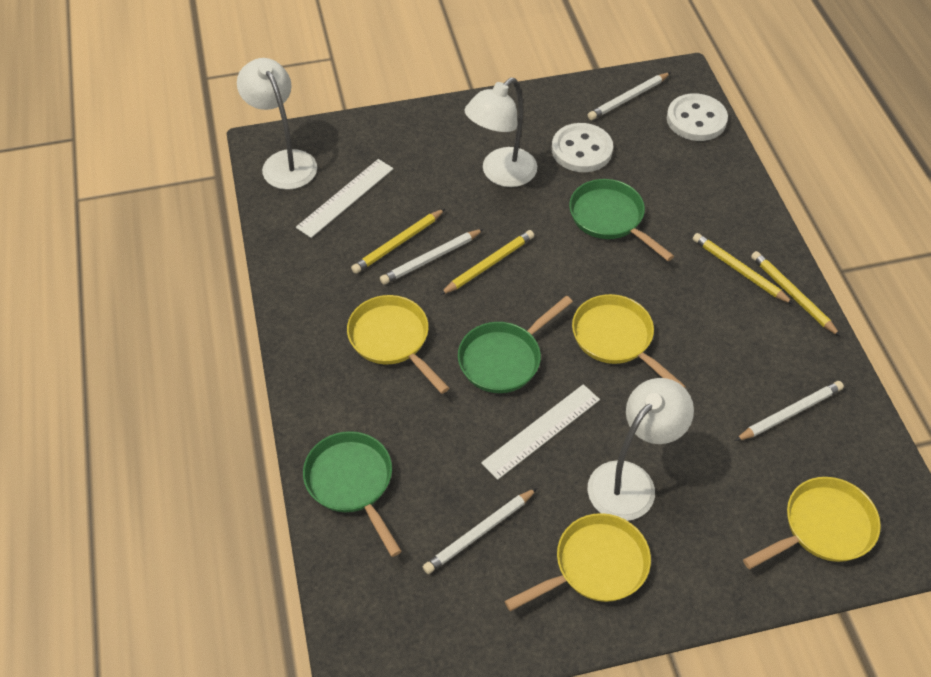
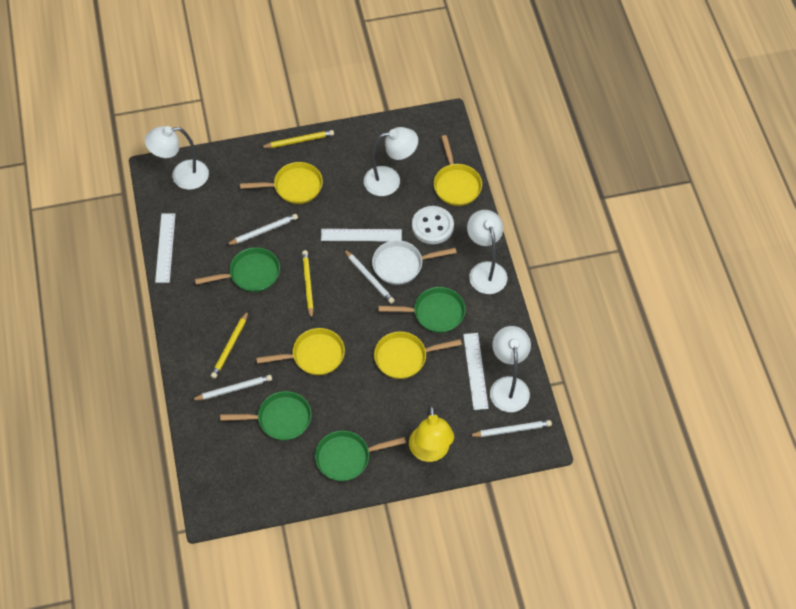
green pan: 3 -> 4
white button: 2 -> 1
white lamp: 3 -> 4
white pan: 0 -> 1
white ruler: 2 -> 3
yellow lamp: 0 -> 1
yellow pencil: 4 -> 3

